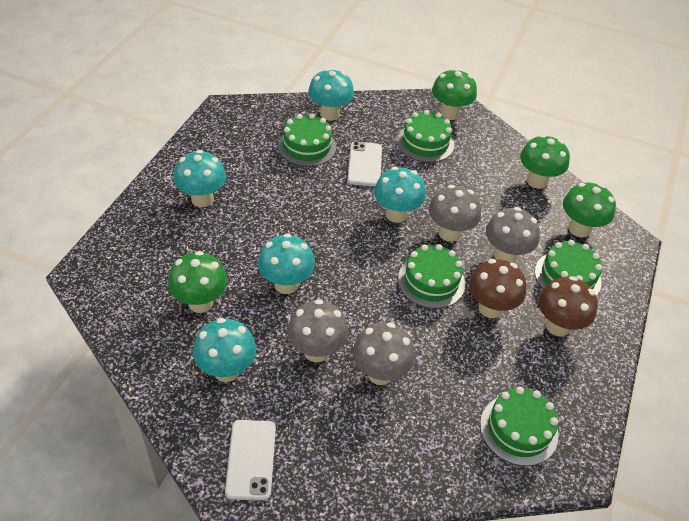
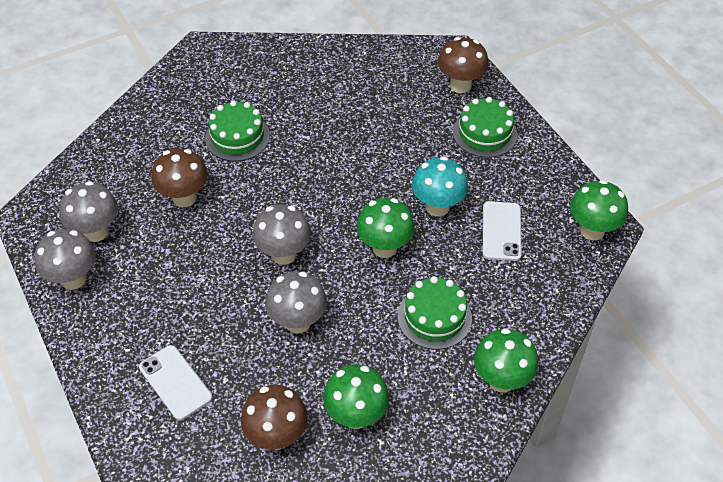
brown mushroom: 2 -> 3
green cake: 5 -> 3
turquoise mushroom: 5 -> 1

